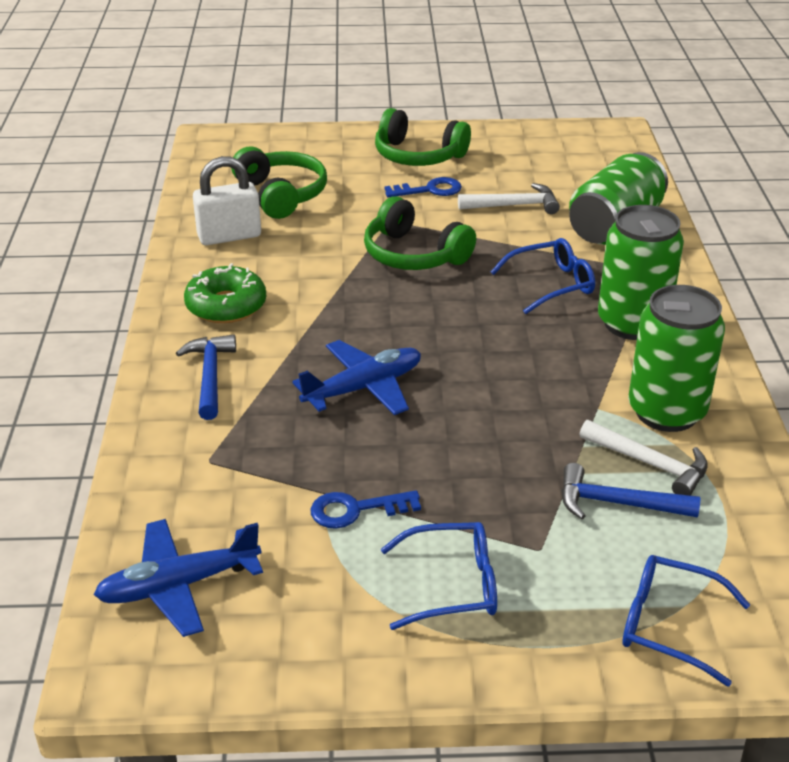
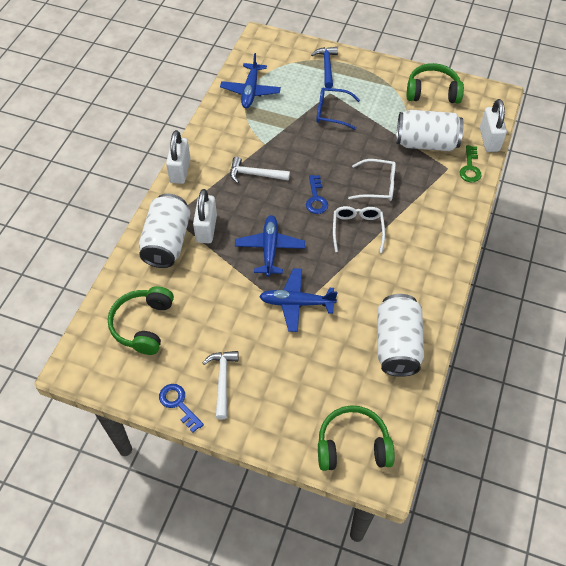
blue glasses: 3 -> 1
blue hammer: 2 -> 1
blue plane: 2 -> 3
green can: 3 -> 0
green donut: 1 -> 0
green key: 0 -> 1
white can: 0 -> 3
white glasses: 0 -> 2
white padlock: 1 -> 3

